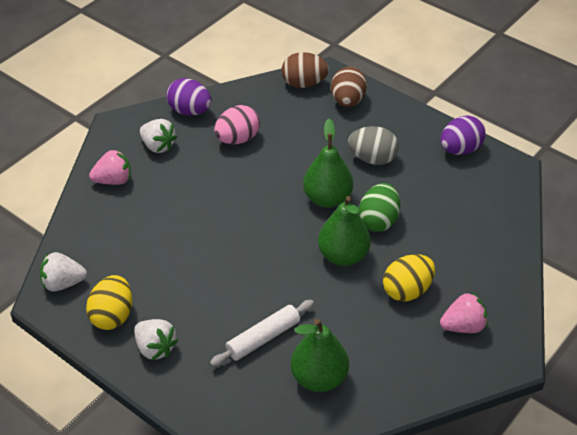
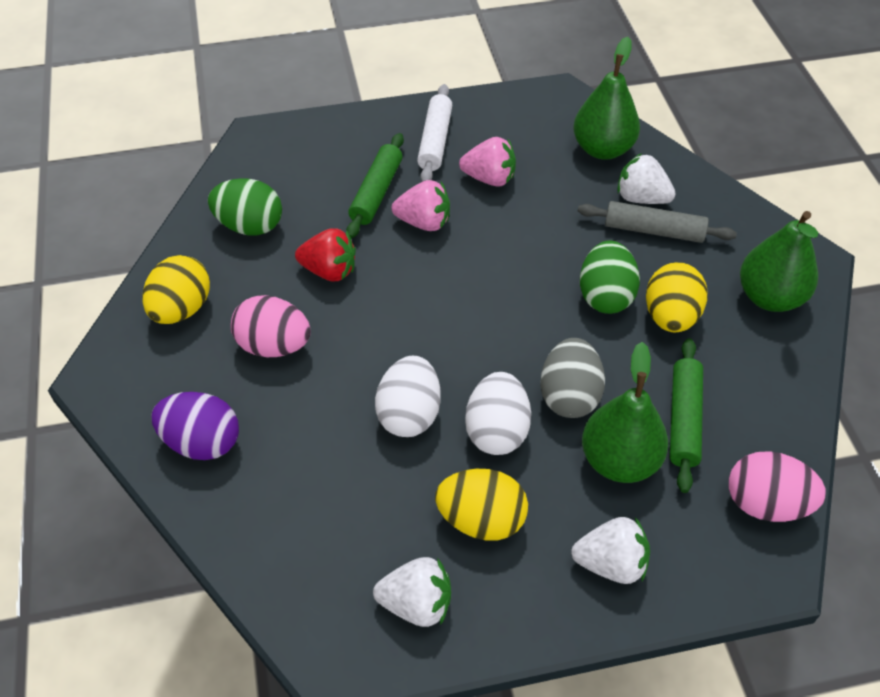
brown egg: 2 -> 0
green egg: 1 -> 2
green rolling pin: 0 -> 2
grey rolling pin: 0 -> 1
pink egg: 1 -> 2
purple egg: 2 -> 1
red strawberry: 0 -> 1
white egg: 0 -> 2
yellow egg: 2 -> 3

